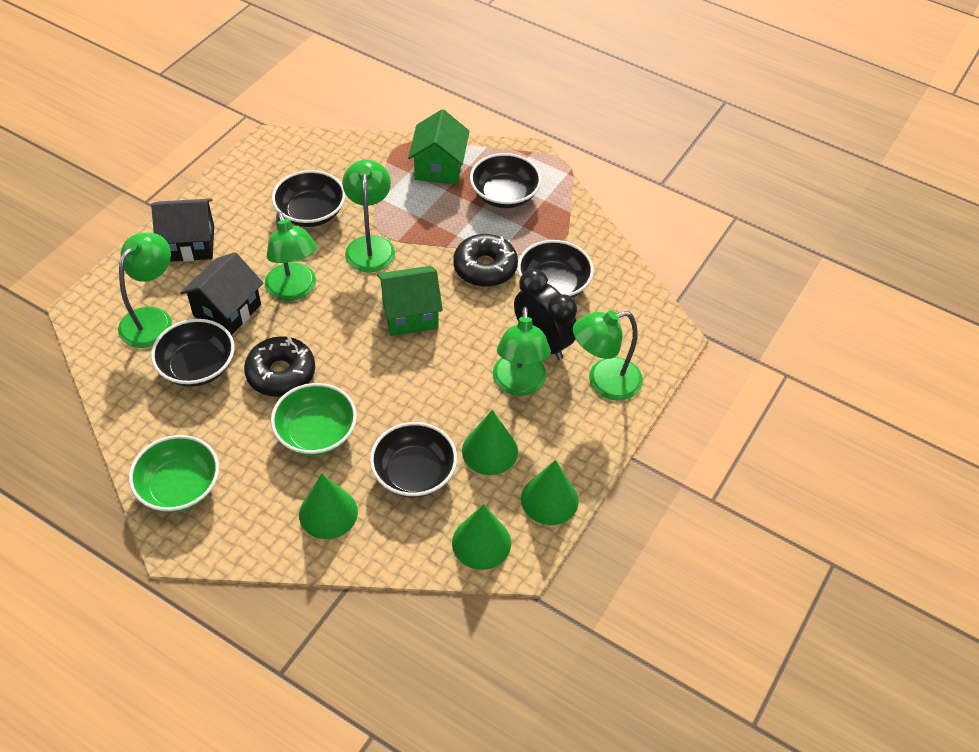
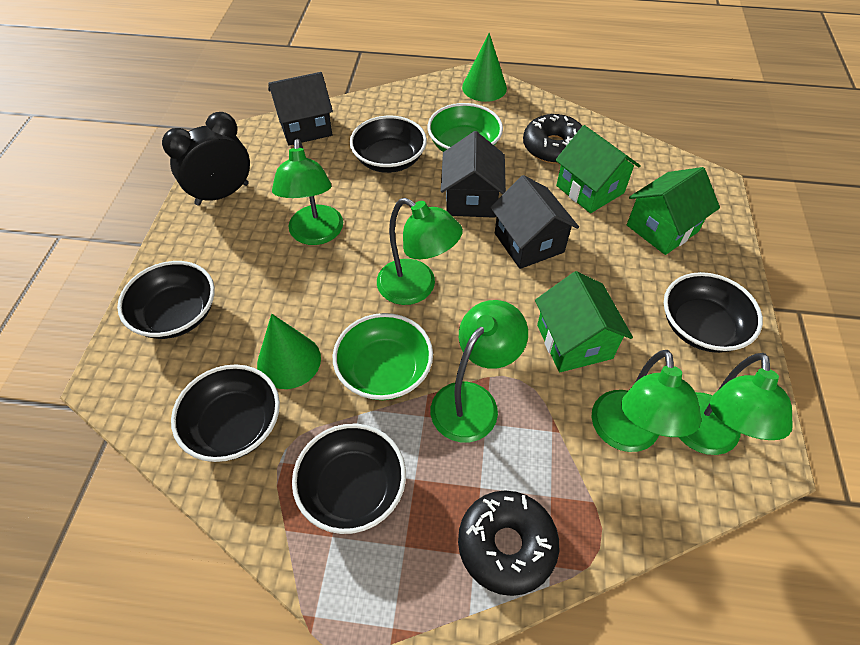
black house: 2 -> 3
green cone: 4 -> 2
green house: 2 -> 3

